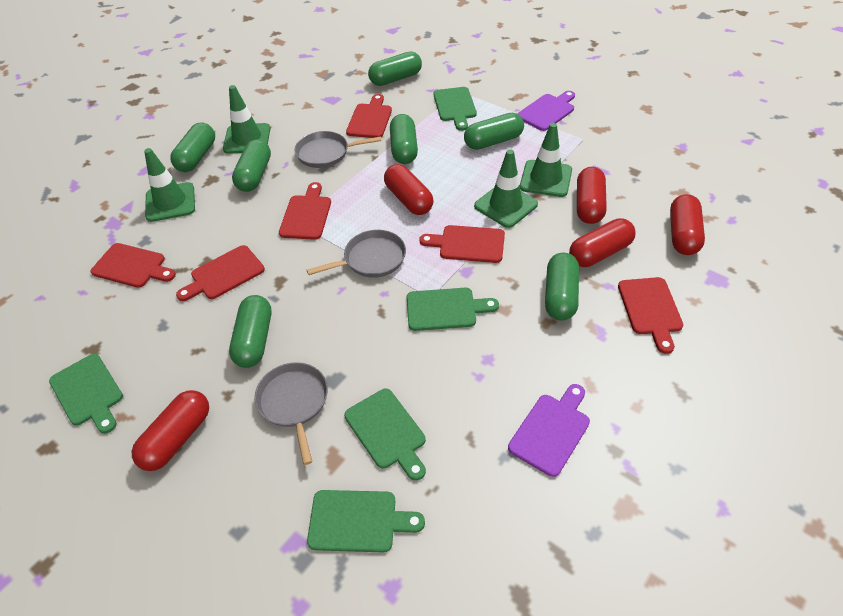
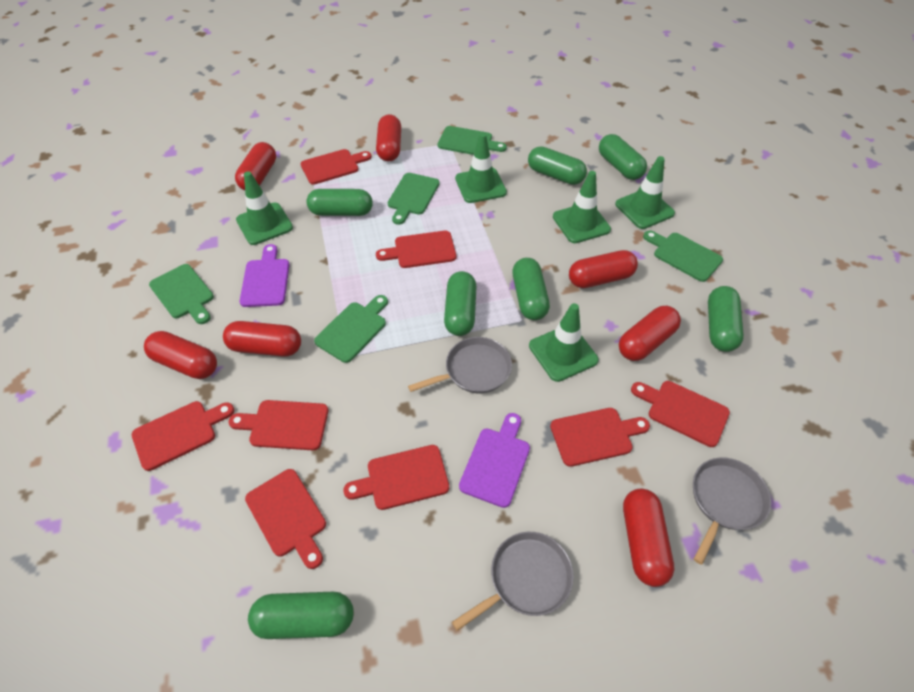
green traffic cone: 4 -> 5
red capsule: 5 -> 7
red cutting board: 6 -> 8

